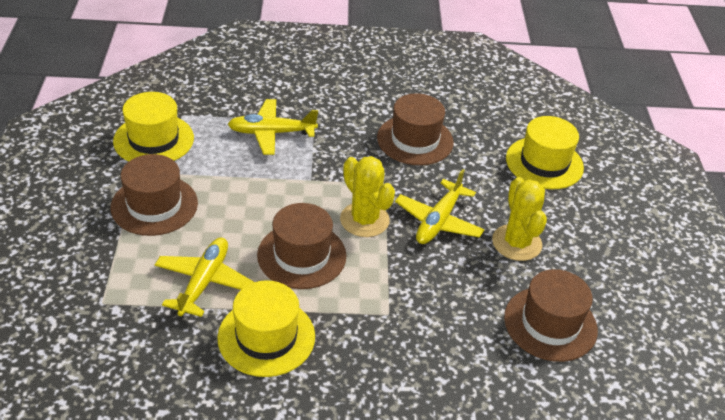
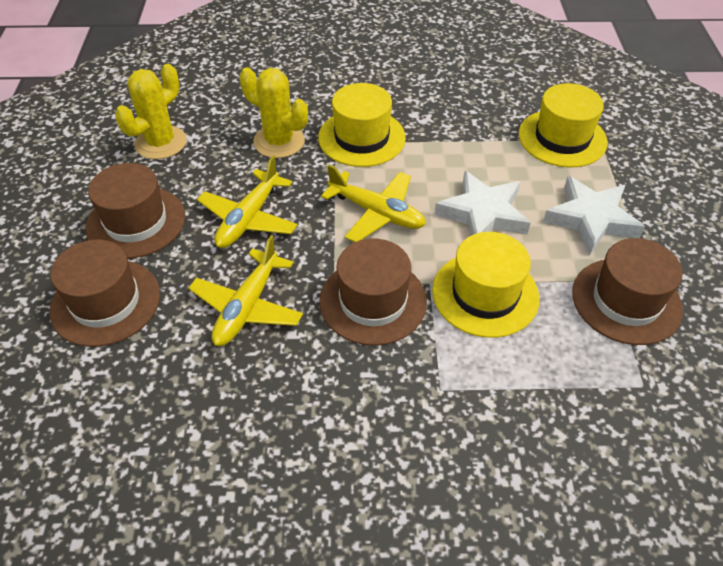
white star: 0 -> 2

